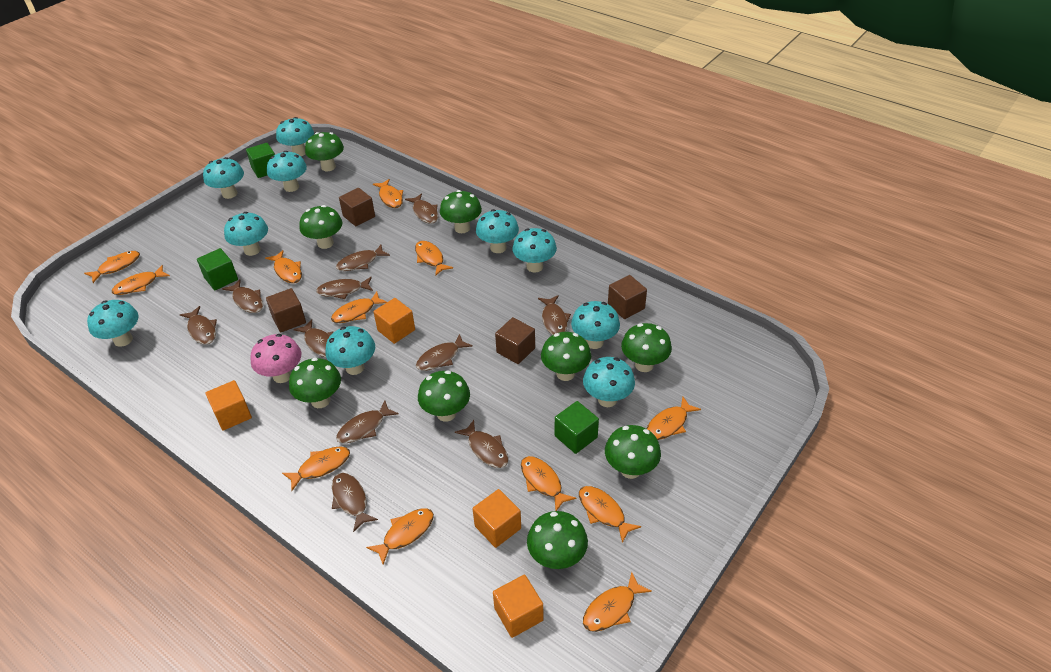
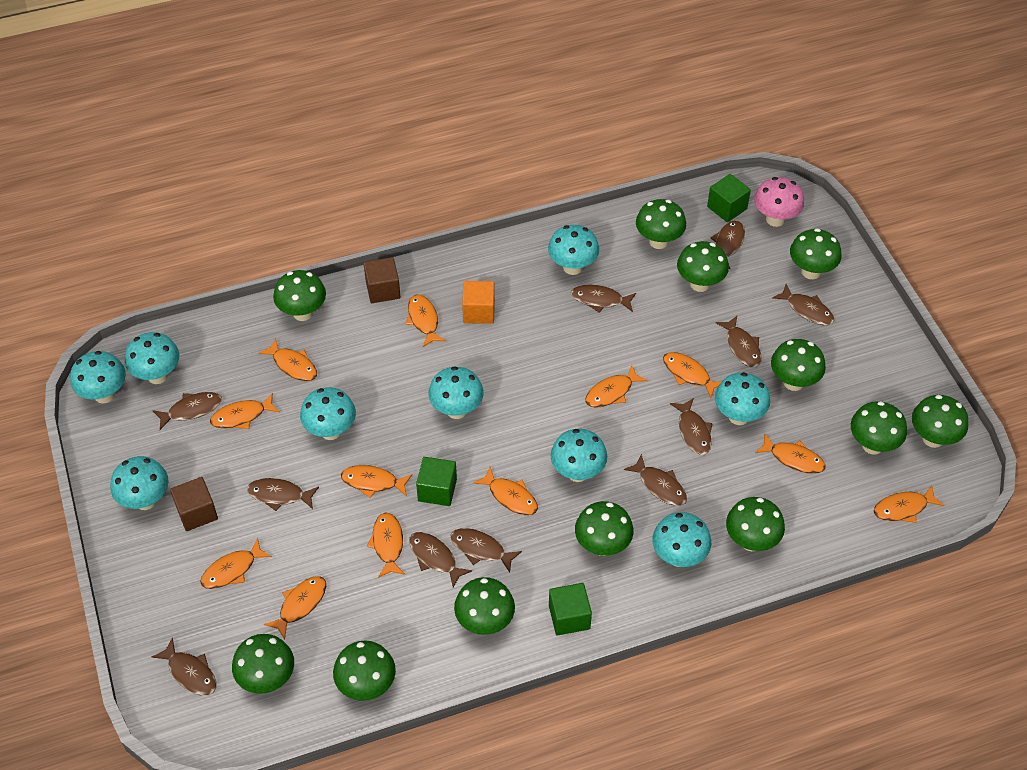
brown cube: 4 -> 2
green mushroom: 9 -> 12
orange cube: 4 -> 1
turquoise mushroom: 10 -> 9

